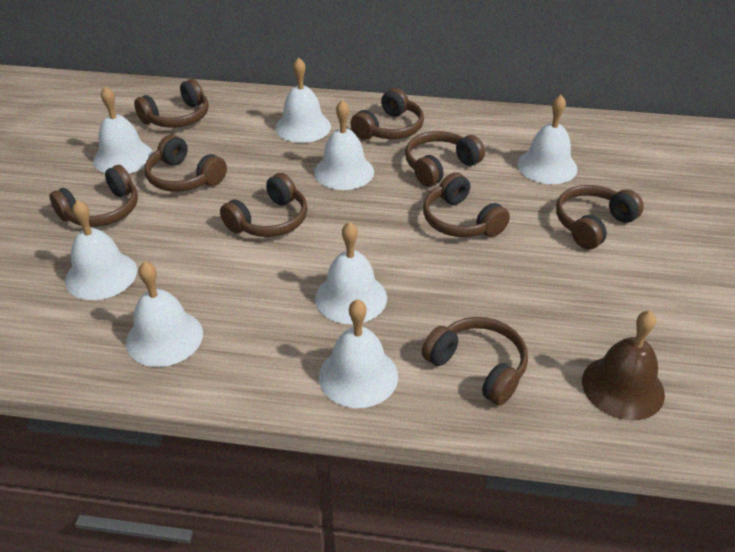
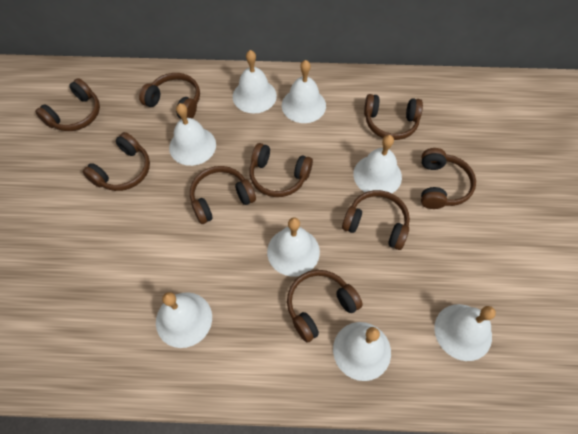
brown bell: 1 -> 0

